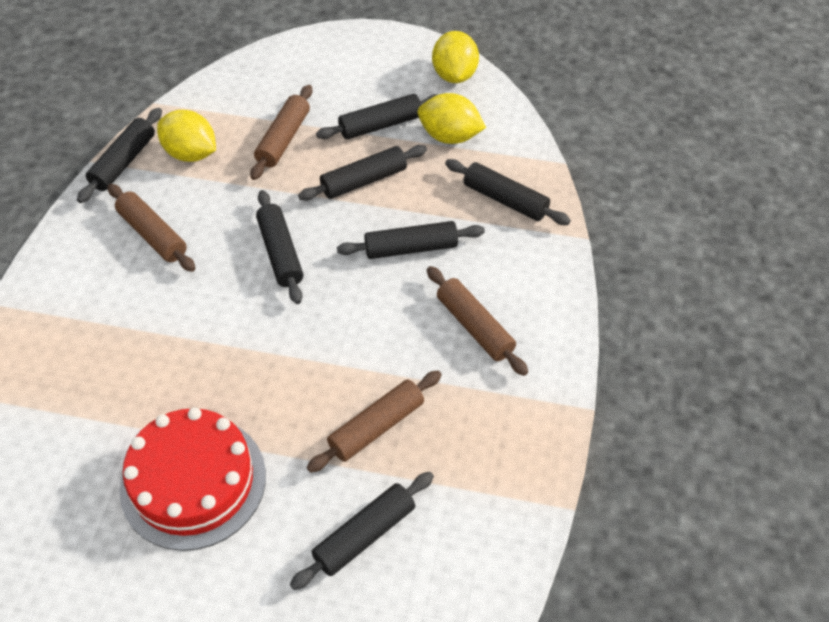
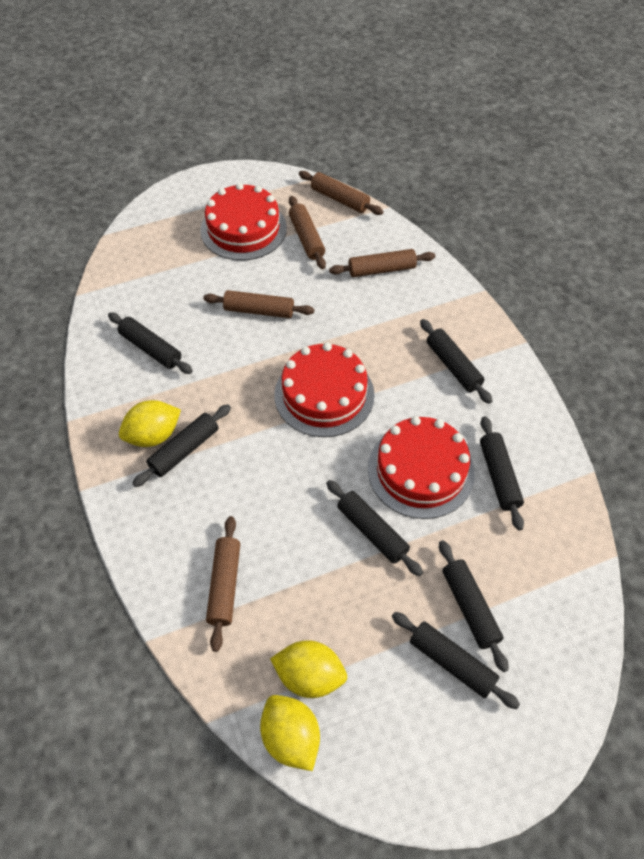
brown rolling pin: 4 -> 5
red cake: 1 -> 3

